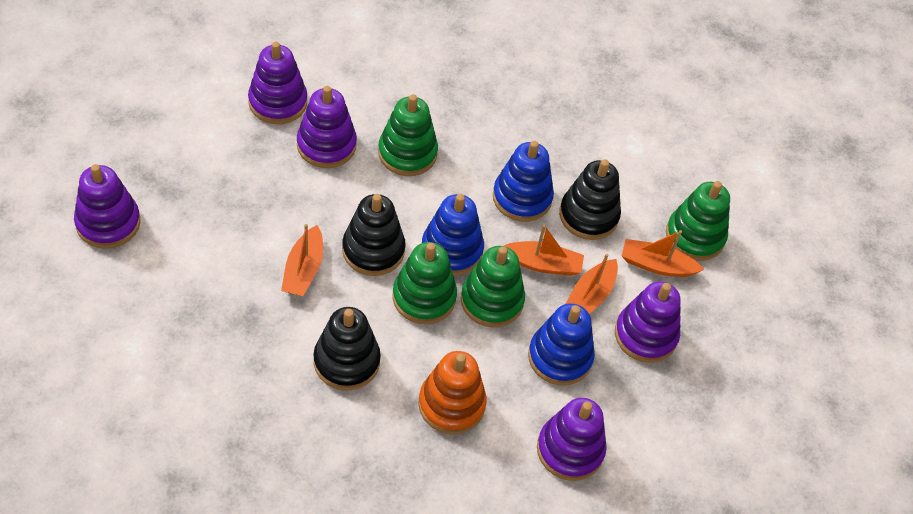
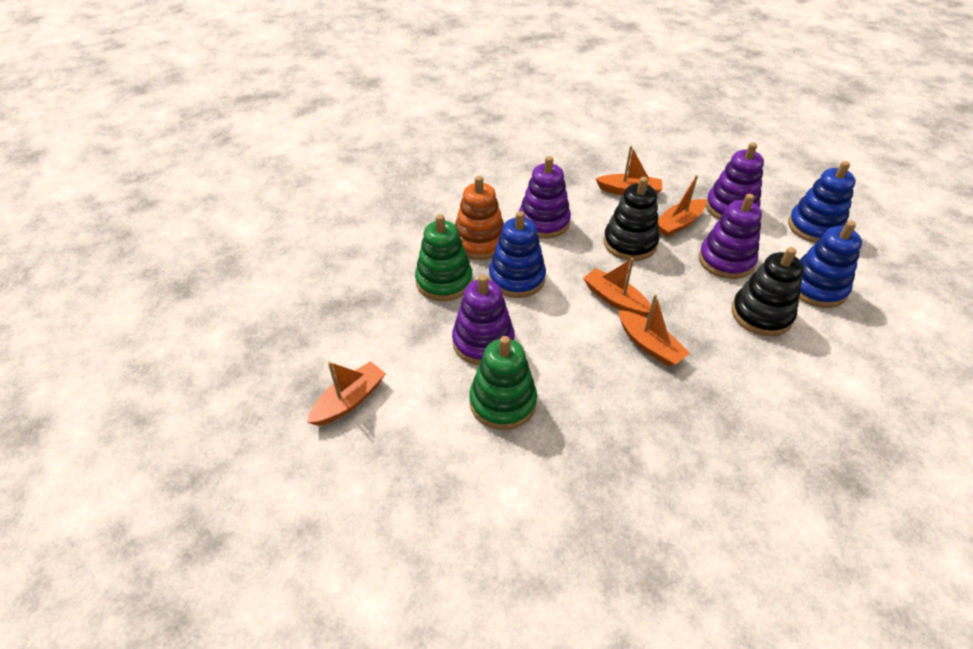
black stacking toy: 3 -> 2
green stacking toy: 4 -> 2
orange boat: 4 -> 5
purple stacking toy: 5 -> 4

